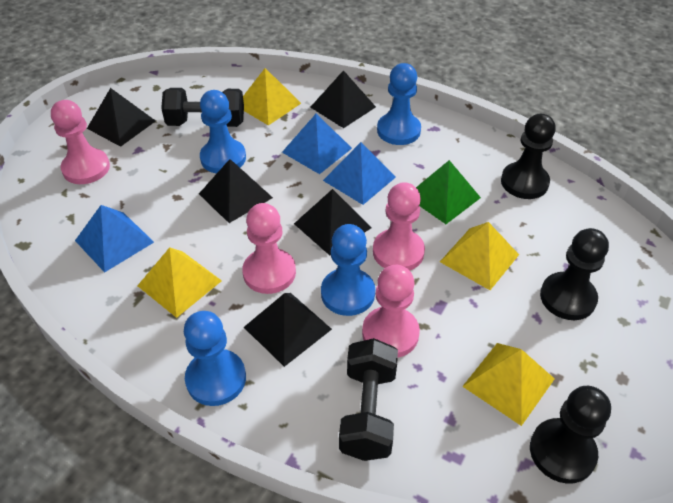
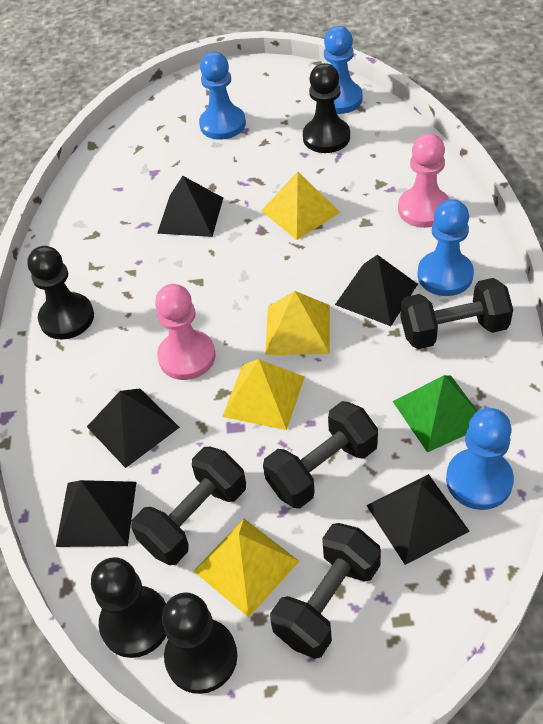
black dumbbell: 2 -> 4
black pawn: 3 -> 4
blue pyramid: 3 -> 0
pink pawn: 4 -> 2

